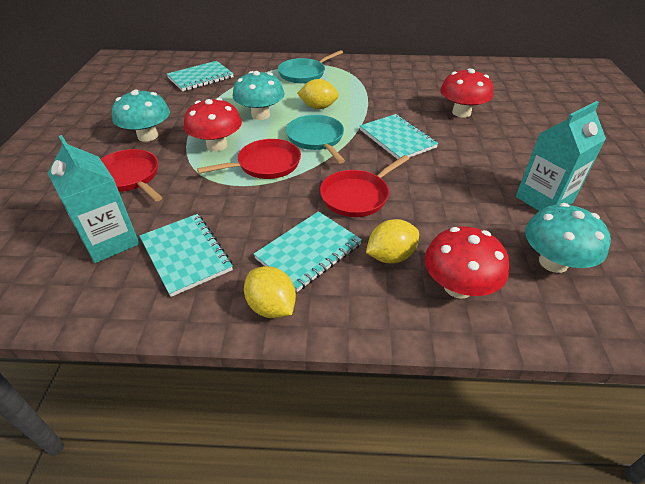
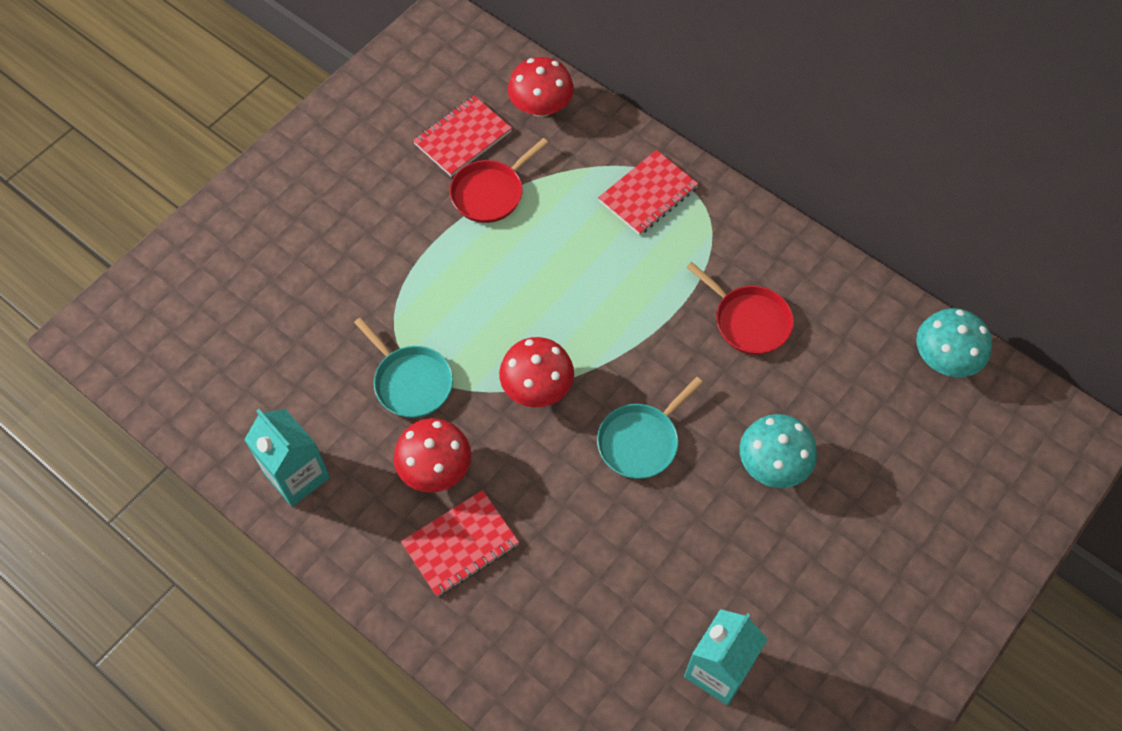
red notebook: 0 -> 3
red pan: 3 -> 2
turquoise mushroom: 3 -> 2
turquoise notebook: 4 -> 0
yellow lemon: 3 -> 0

